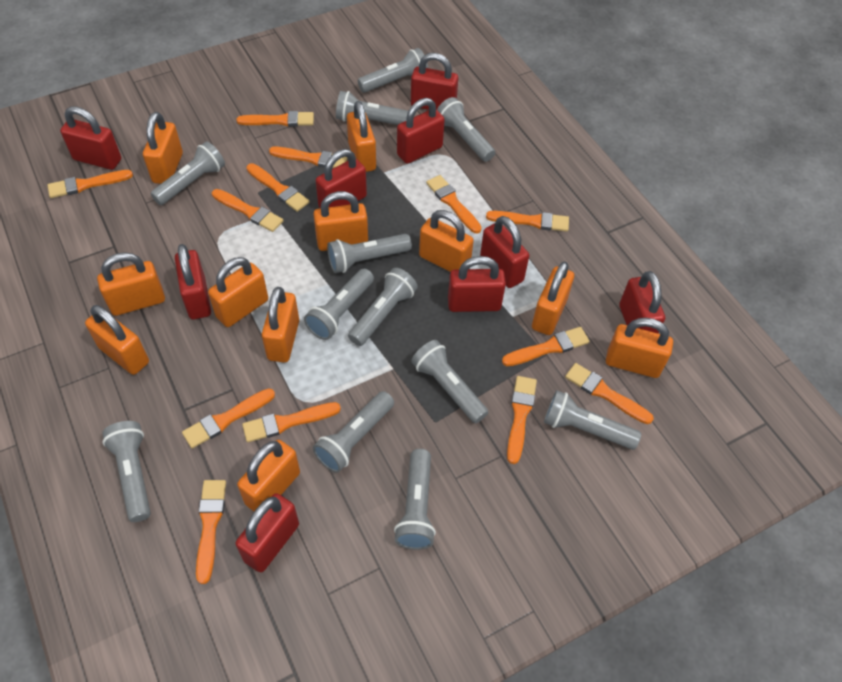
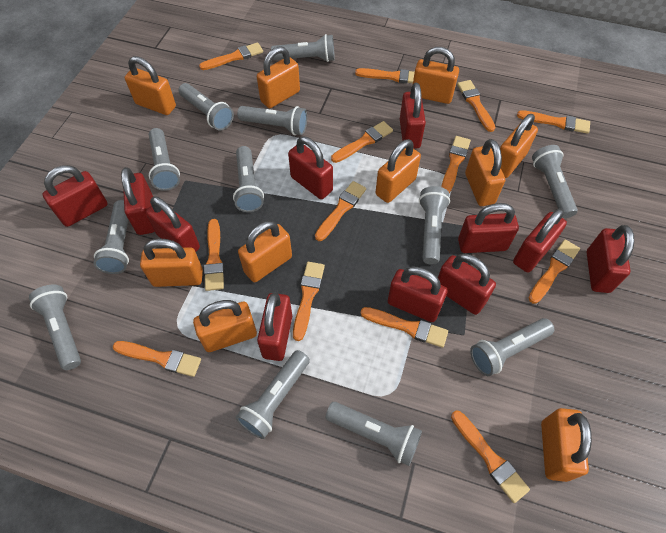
orange padlock: 11 -> 10
red padlock: 9 -> 11

